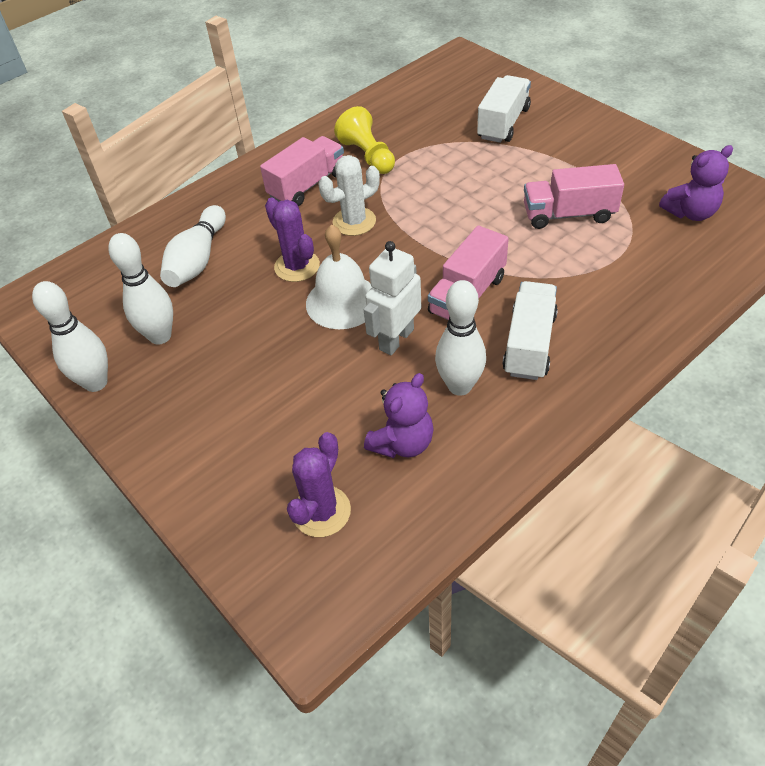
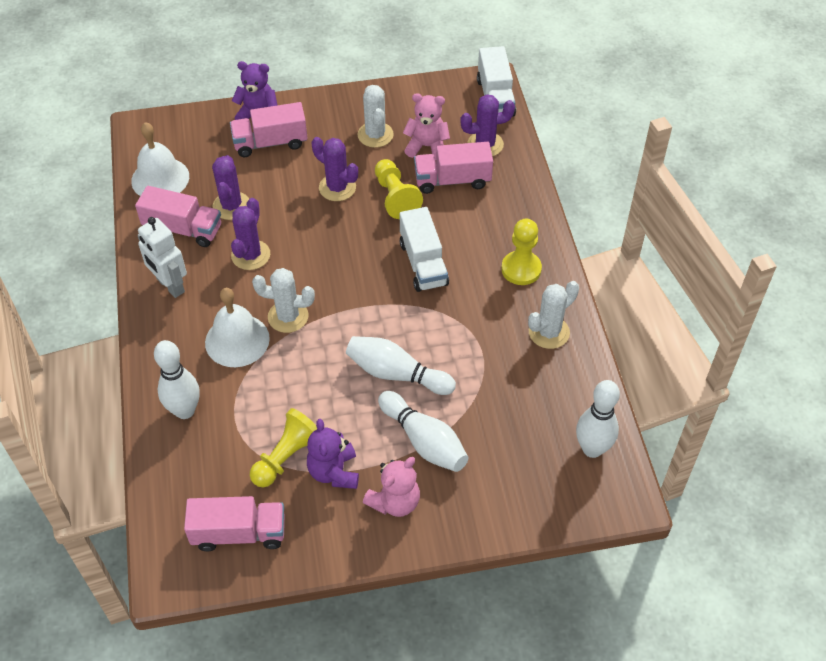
pink teddy bear: 0 -> 2
pink truck: 3 -> 4
purple cactus: 2 -> 4
white bell: 1 -> 2
white cactus: 1 -> 3
yellow pawn: 1 -> 3

